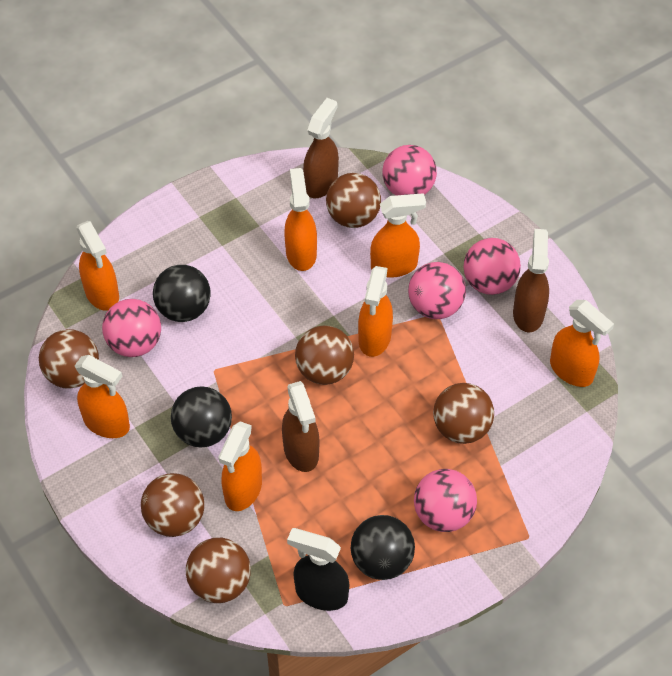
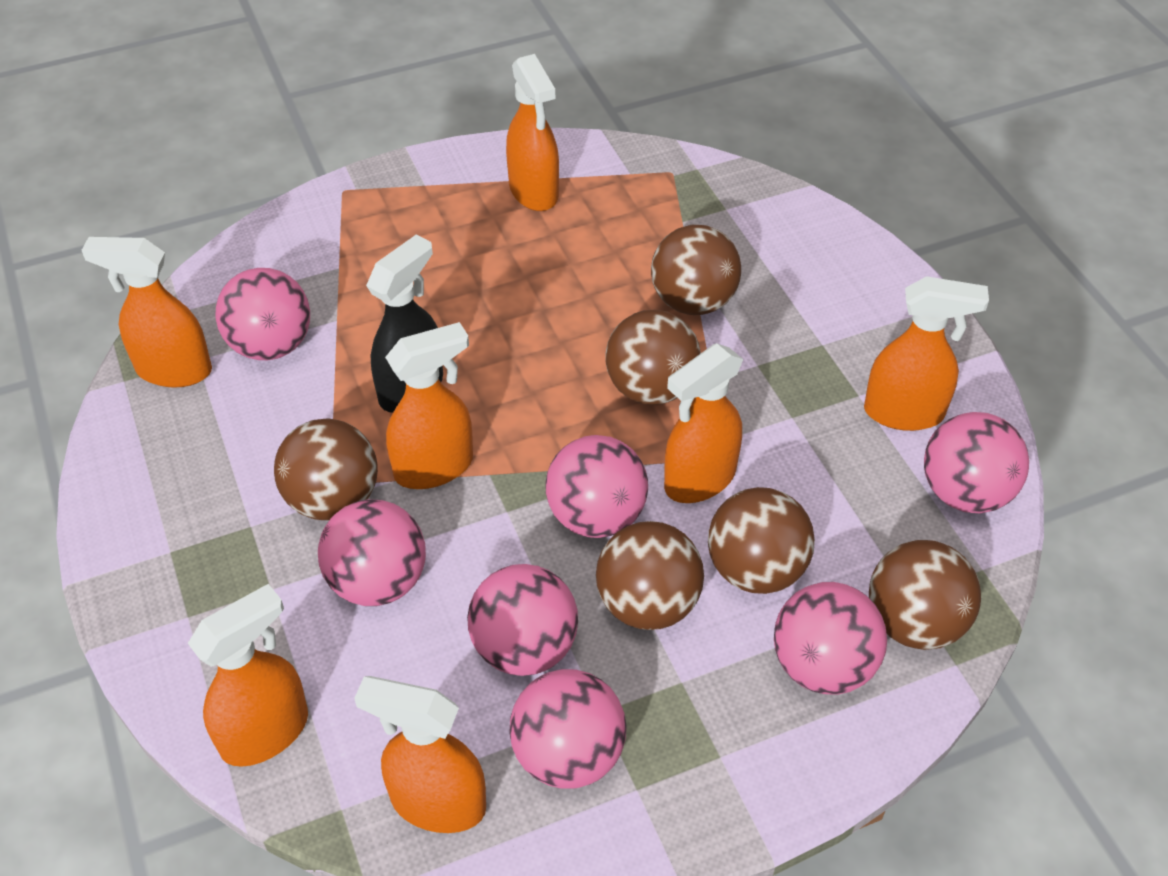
black ball: 3 -> 0
brown spray bottle: 3 -> 0
pink ball: 5 -> 7

